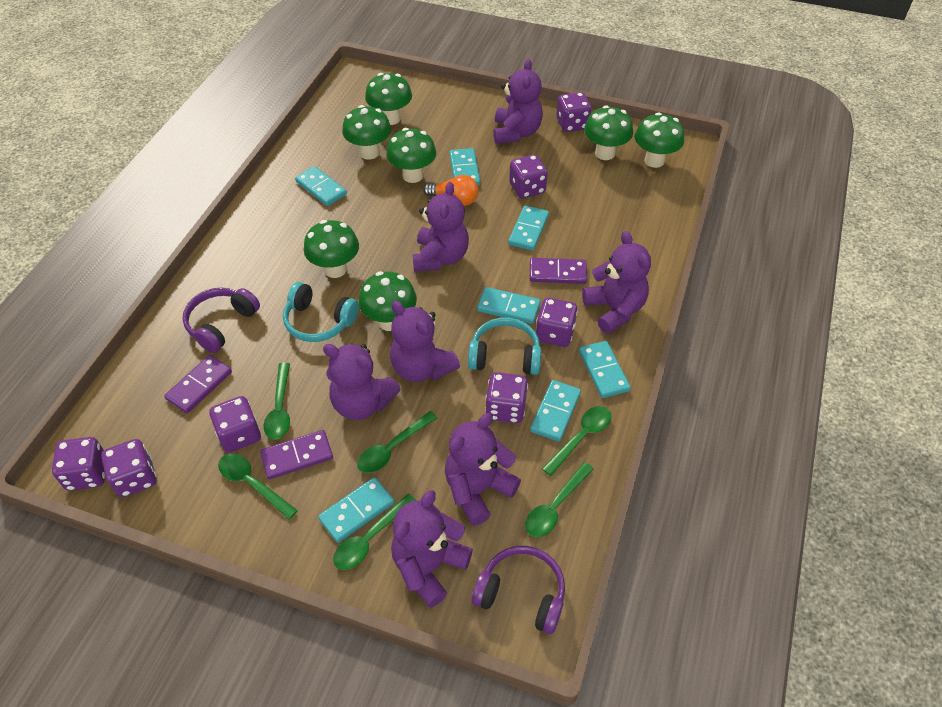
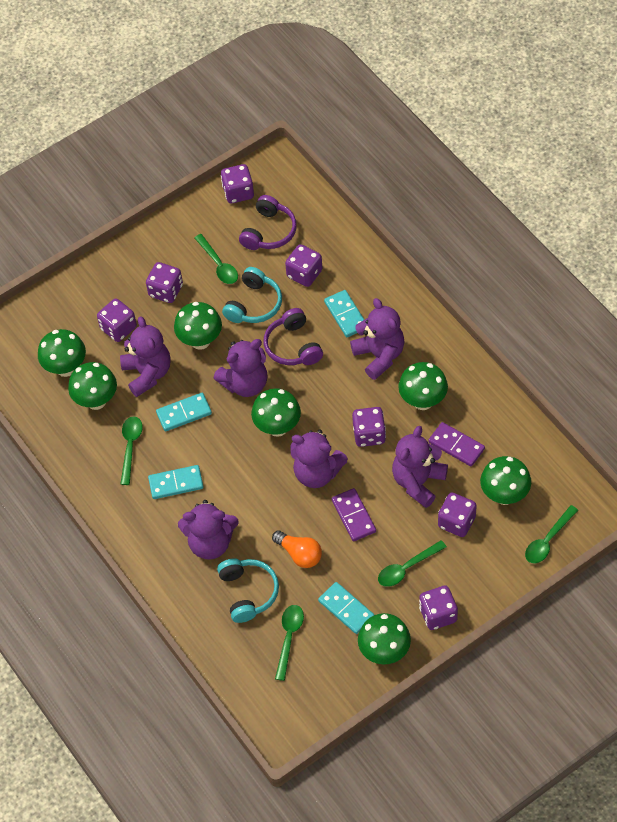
green spoon: 6 -> 5
purple domino: 3 -> 2
purple teddy bear: 7 -> 6
turquoise domino: 7 -> 4

